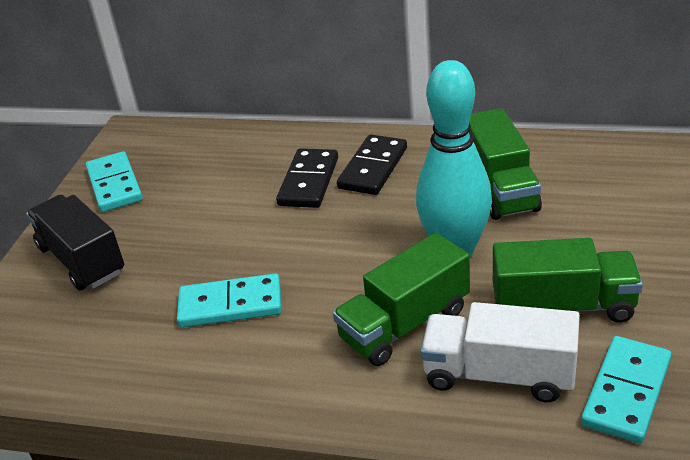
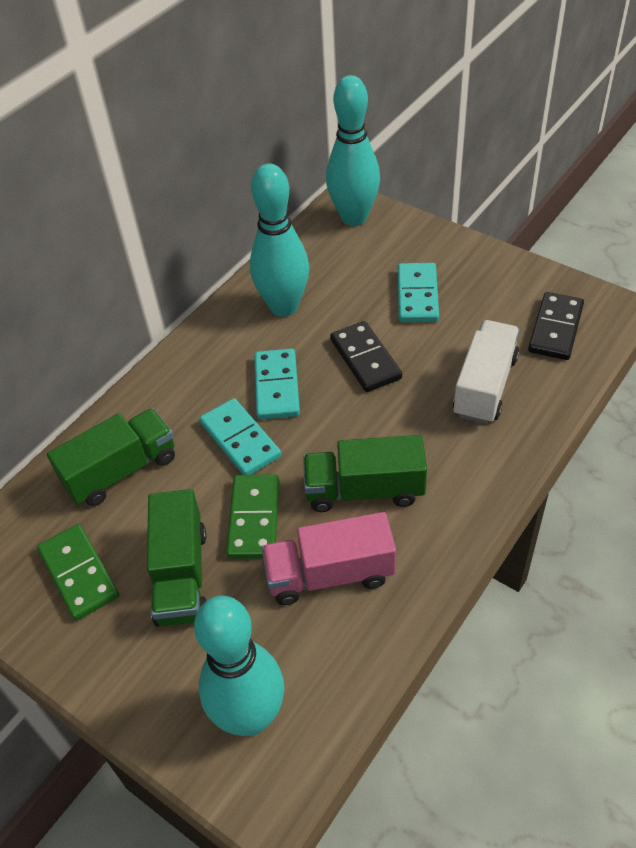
black truck: 1 -> 0
green domino: 0 -> 2
pink truck: 0 -> 1
turquoise bowling pin: 1 -> 3

